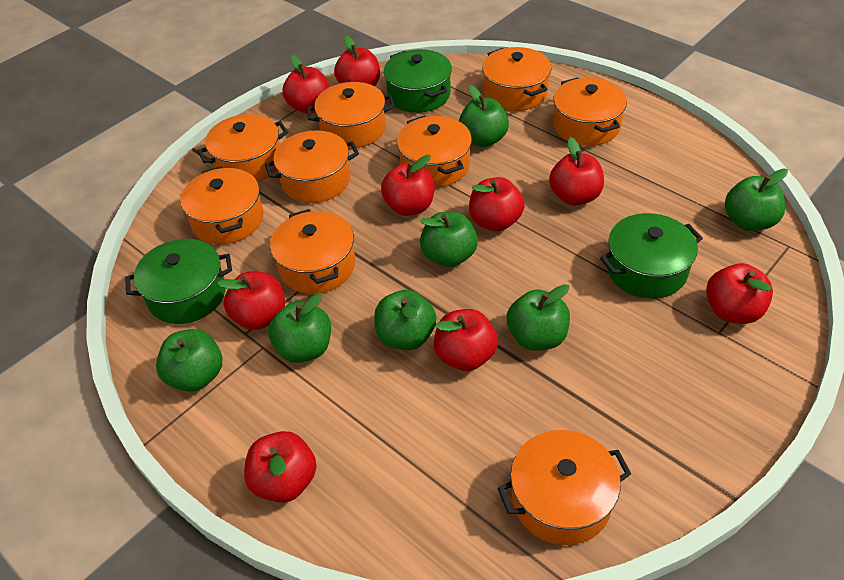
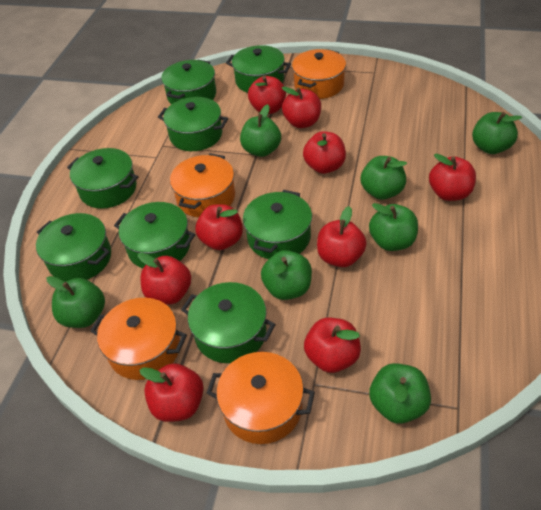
green pot: 3 -> 8
orange pot: 9 -> 4

